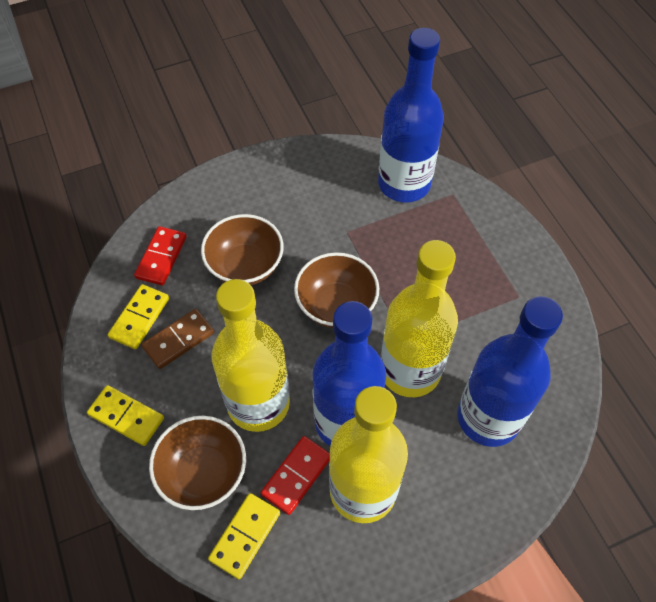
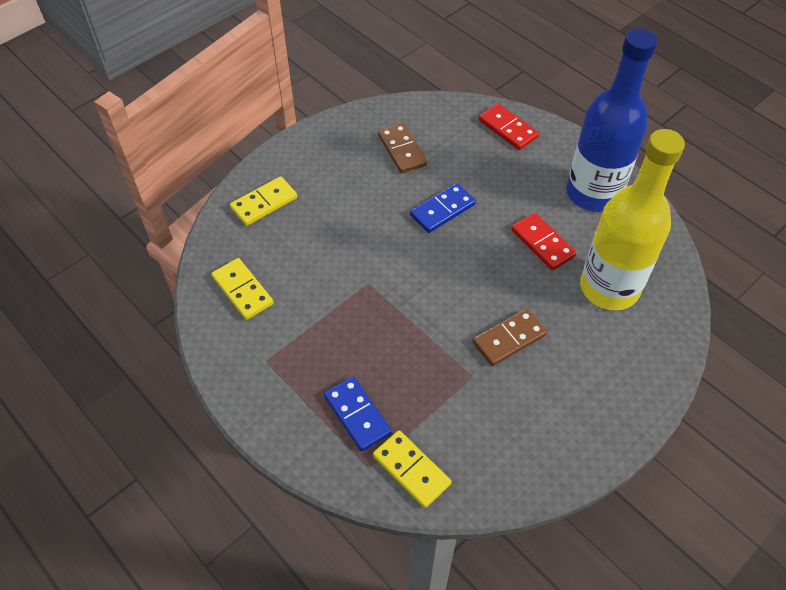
blue bottle: 3 -> 1
blue domino: 0 -> 2
brown bowl: 3 -> 0
brown domino: 1 -> 2
yellow bottle: 3 -> 1

